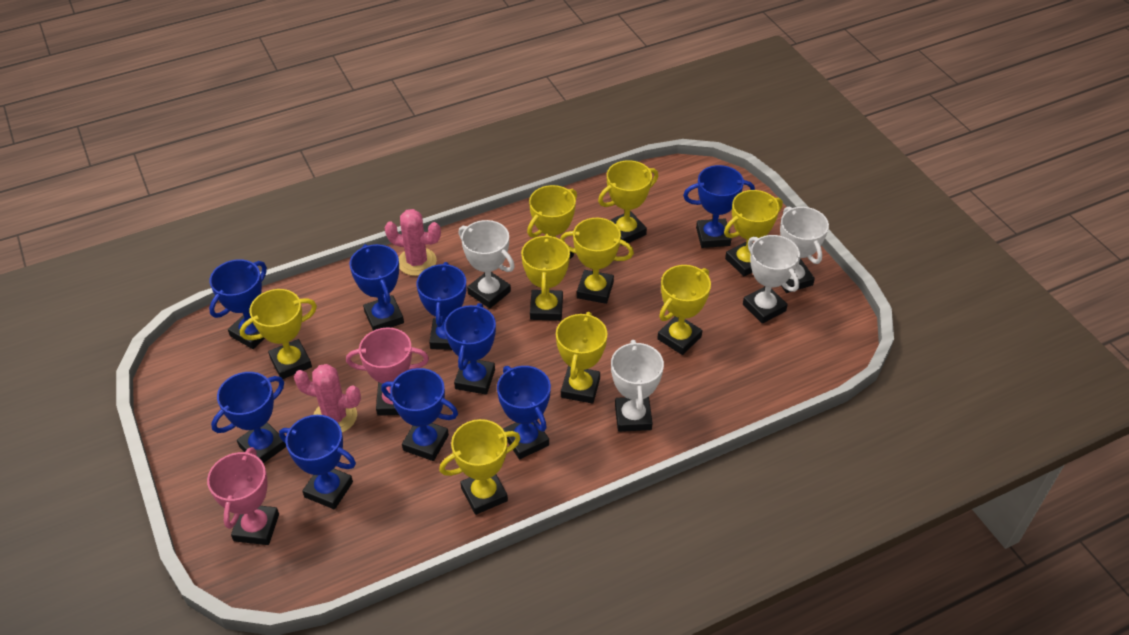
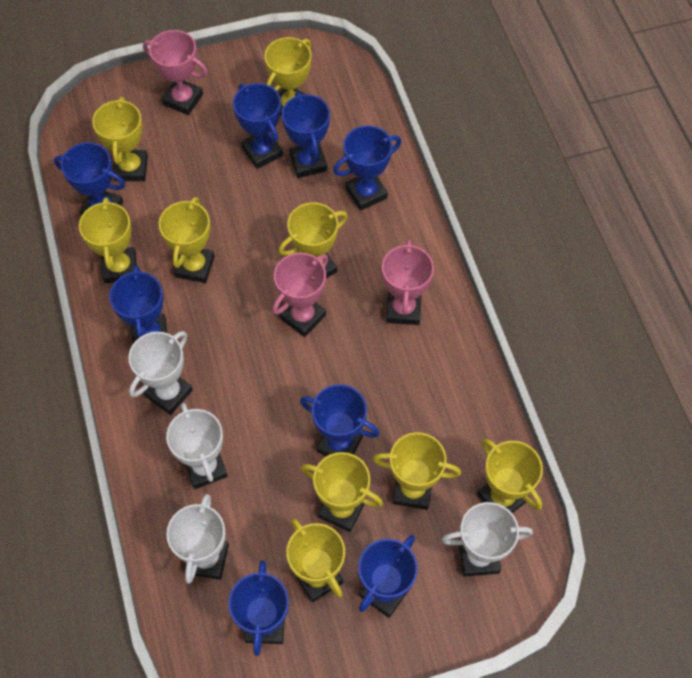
blue trophy: 9 -> 8
pink cactus: 2 -> 0
pink trophy: 2 -> 3

